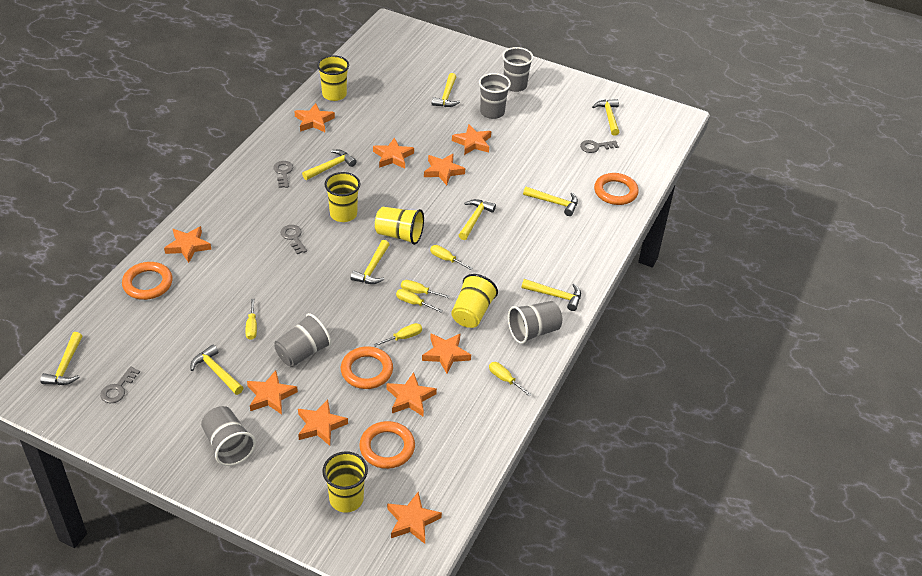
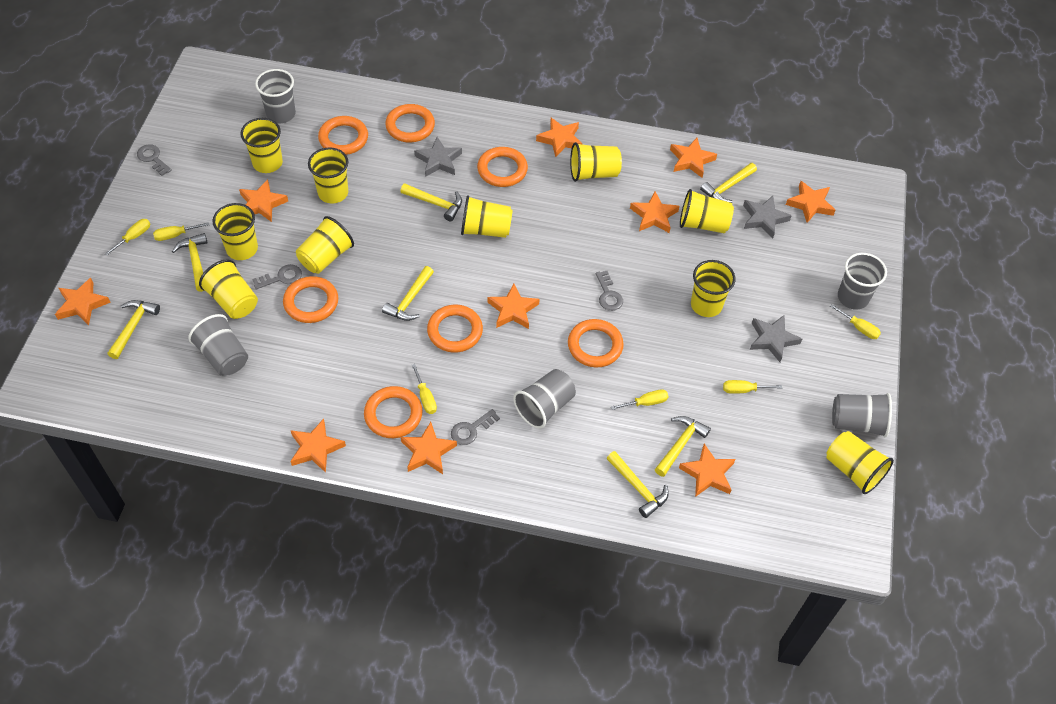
grey star: 0 -> 3
orange ring: 4 -> 7
yellow cup: 5 -> 10
yellow hammer: 9 -> 7

